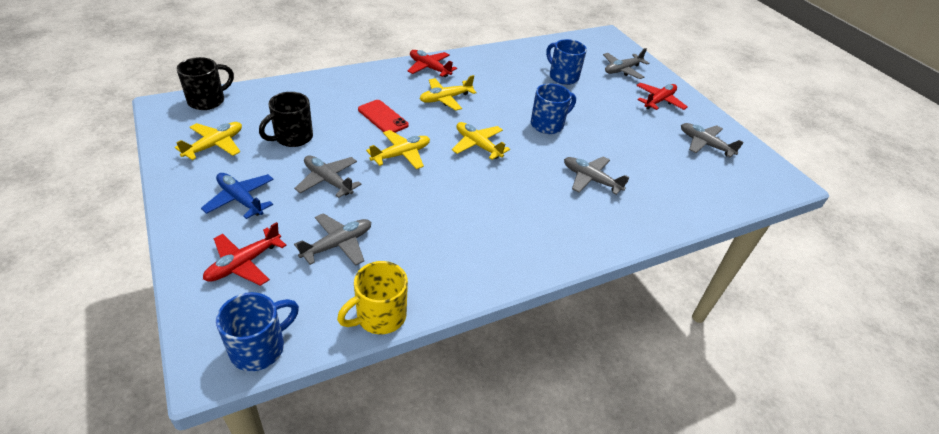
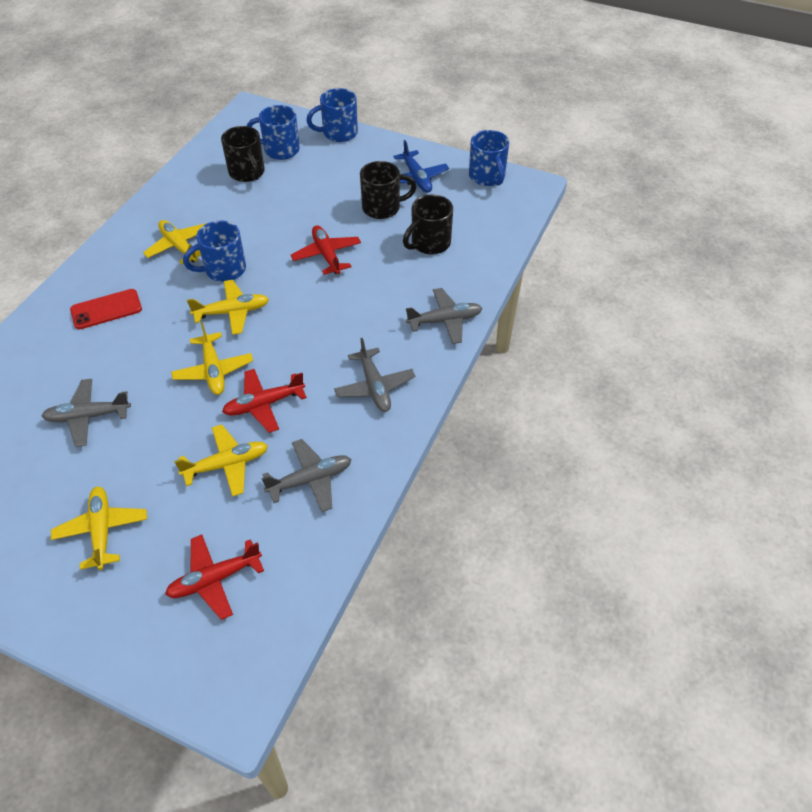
black mug: 2 -> 3
blue mug: 3 -> 4
grey plane: 5 -> 4
yellow mug: 1 -> 0
yellow plane: 4 -> 5

